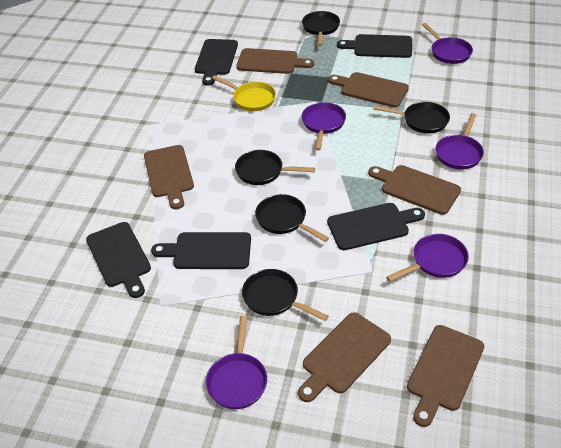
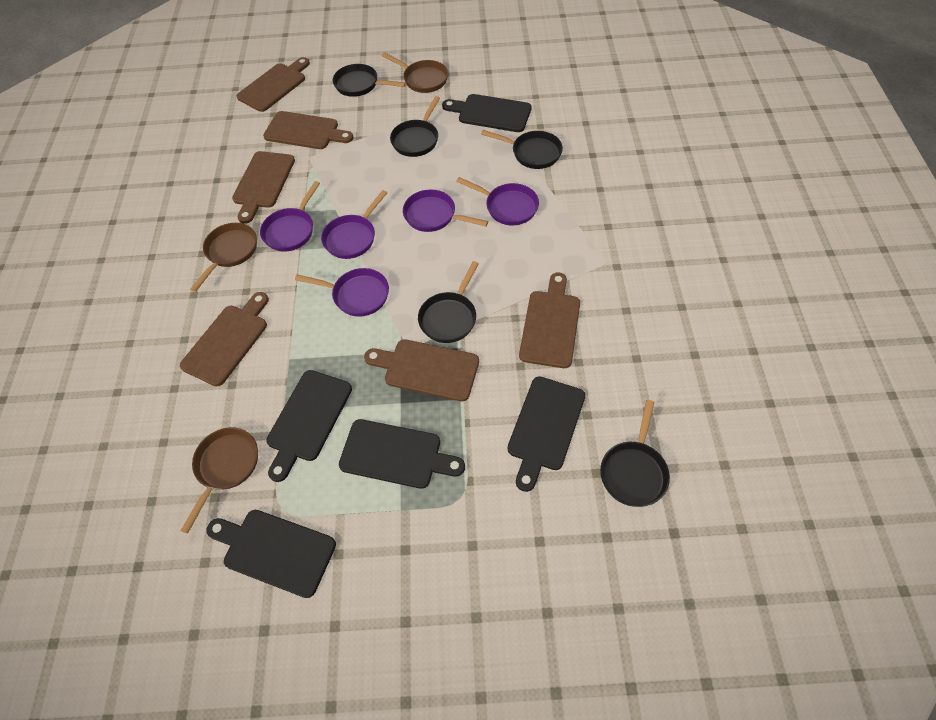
brown pan: 0 -> 3
yellow pan: 1 -> 0

